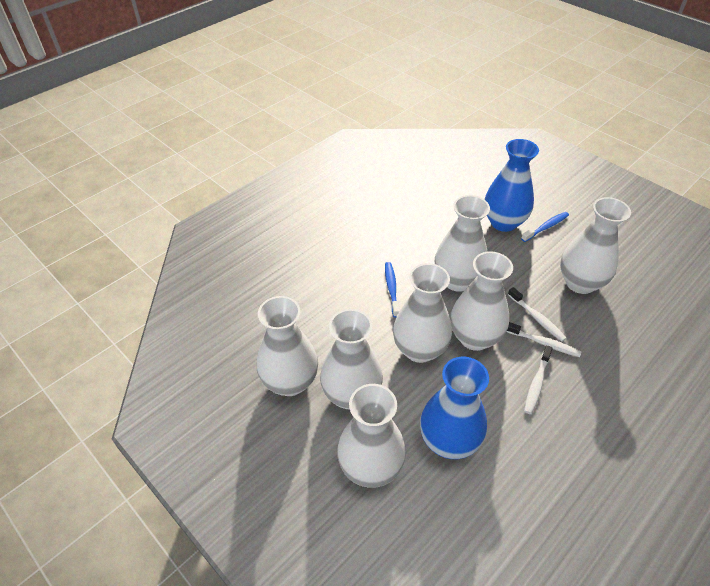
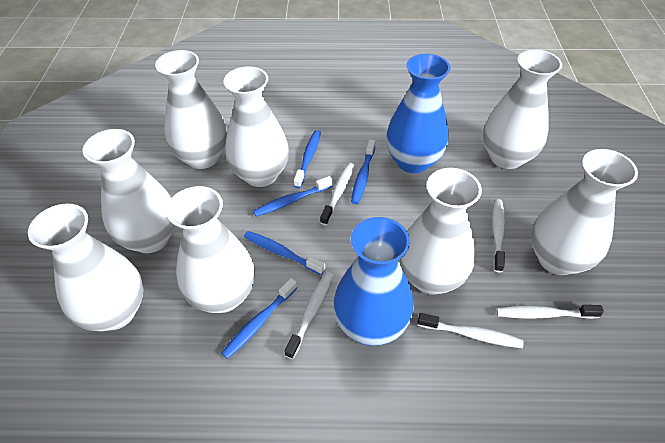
blue toothbrush: 2 -> 5
white toothbrush: 3 -> 5
white vase: 7 -> 8

